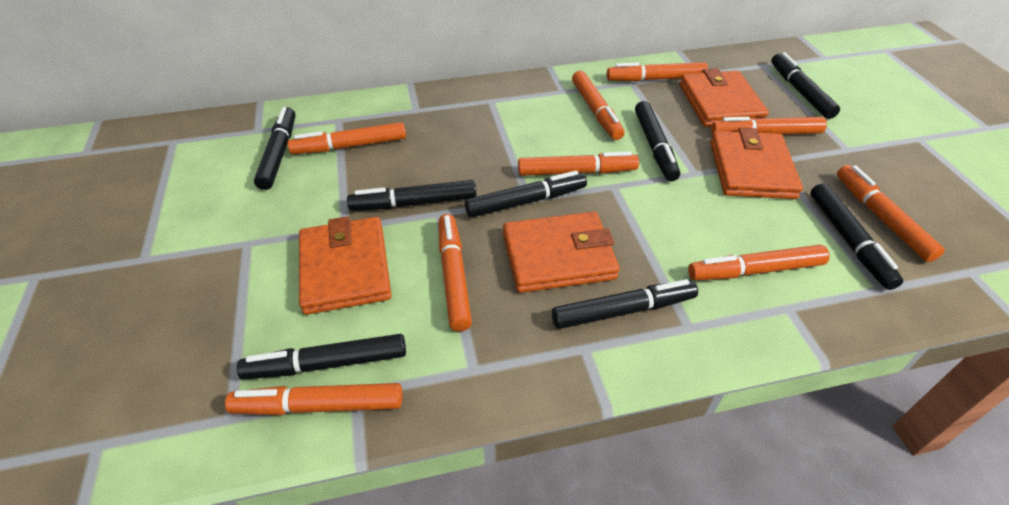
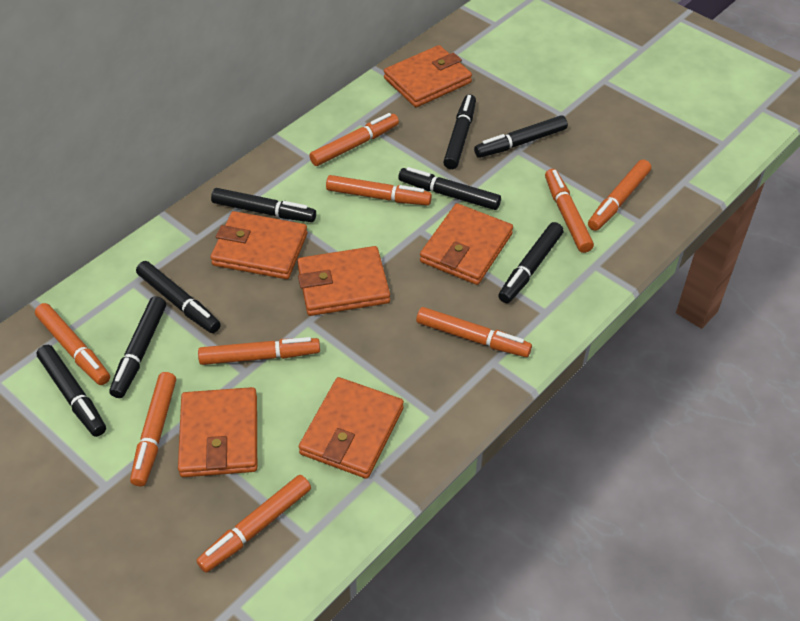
orange wallet: 4 -> 6

